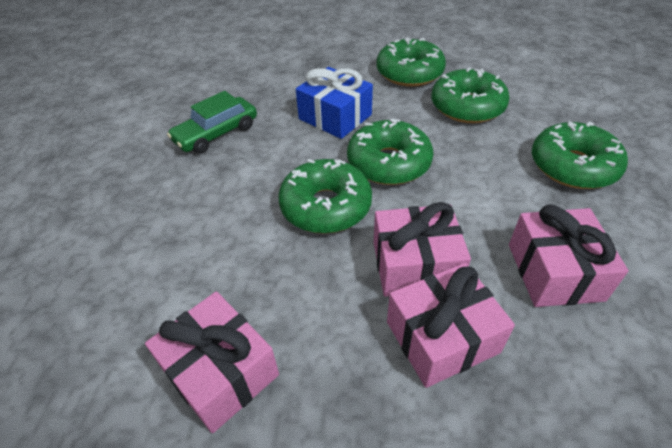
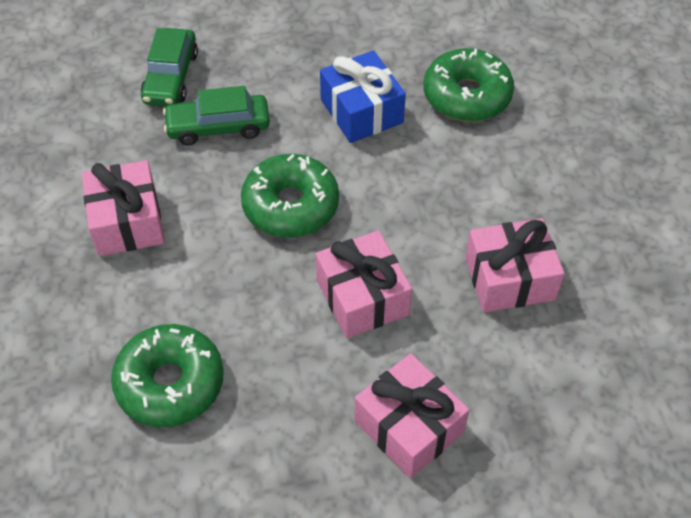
green car: 1 -> 2
green donut: 5 -> 3

